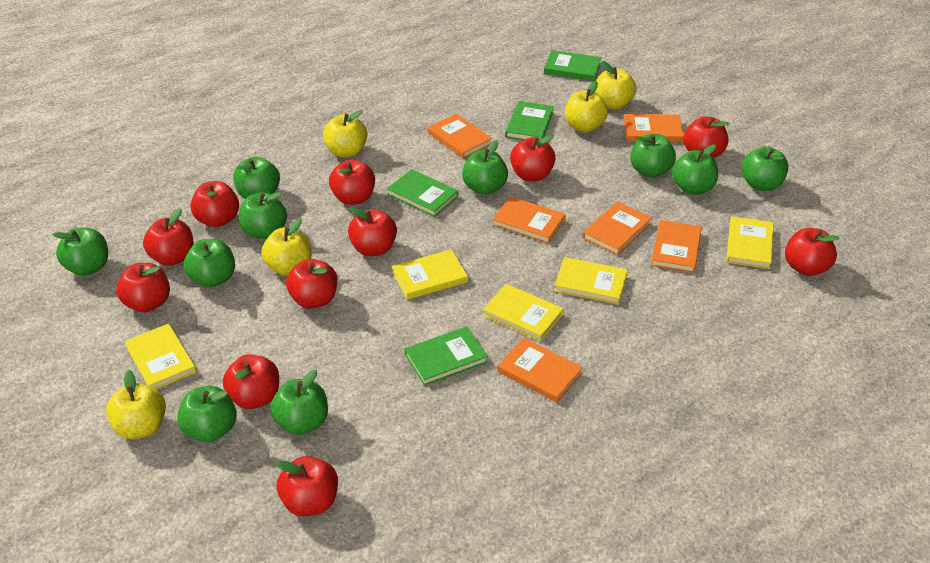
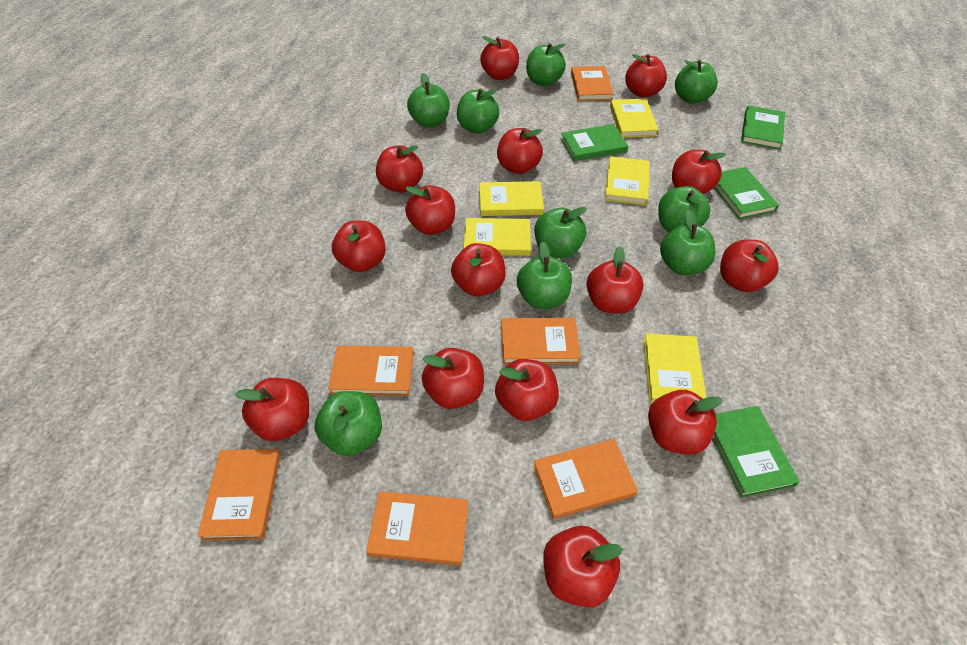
green apple: 10 -> 9
red apple: 11 -> 15
yellow apple: 5 -> 0

